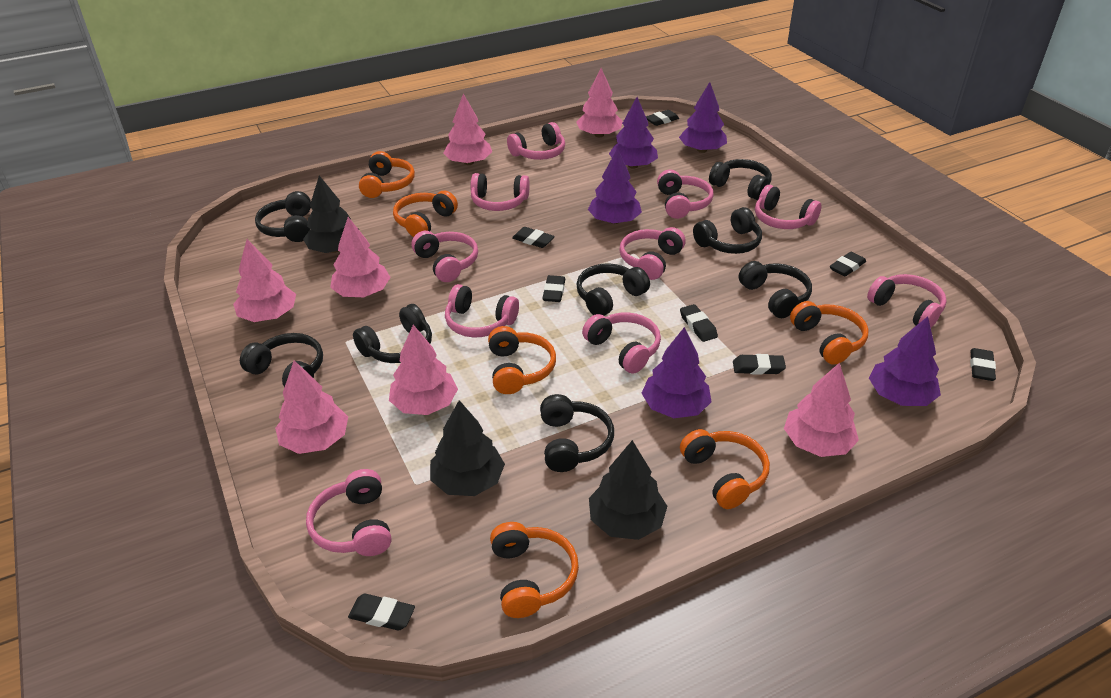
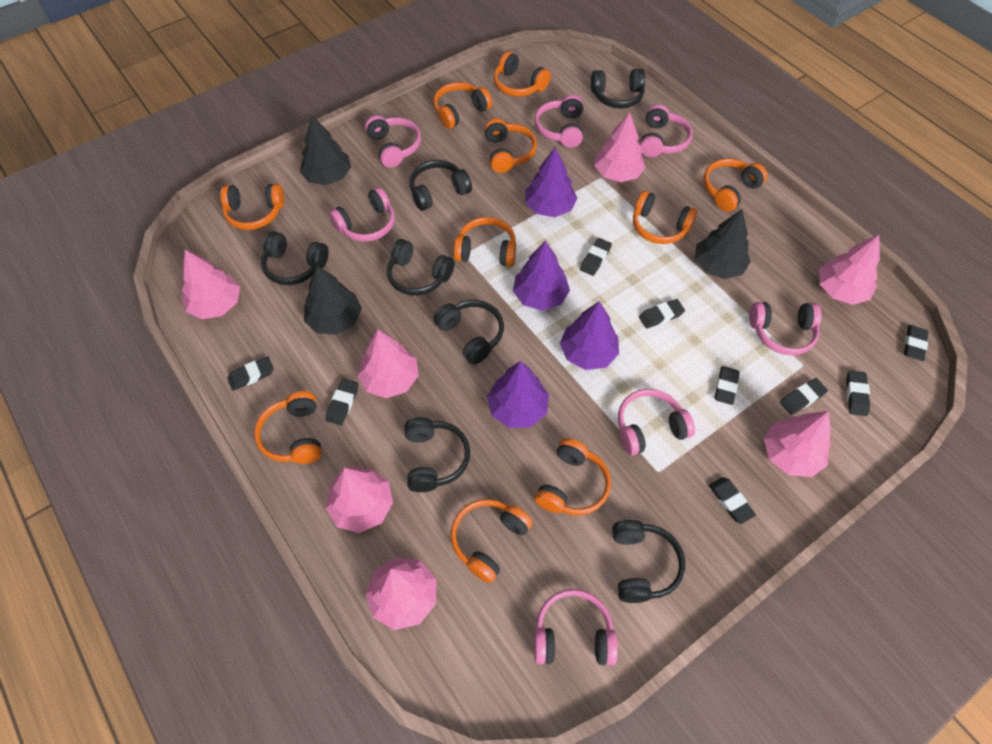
black eraser: 8 -> 9
black headphones: 8 -> 7
orange headphones: 6 -> 10
pink headphones: 10 -> 7
purple tree: 5 -> 4

